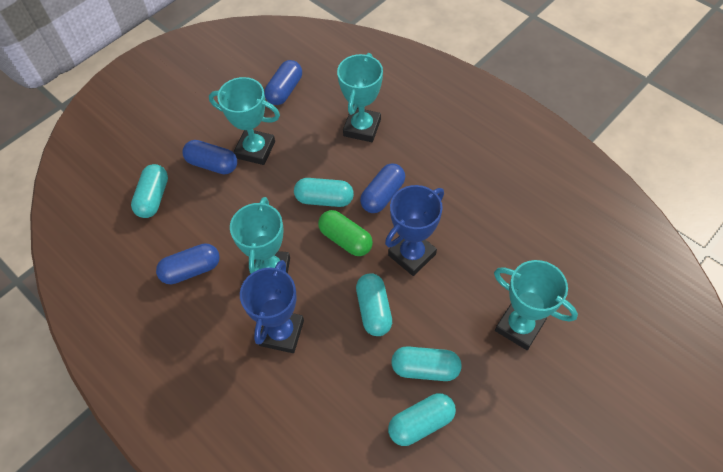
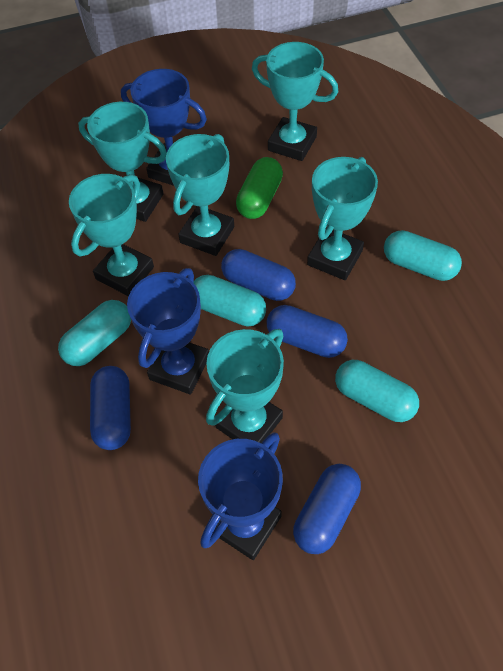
blue trophy: 2 -> 3
turquoise capsule: 5 -> 4
turquoise trophy: 4 -> 6

